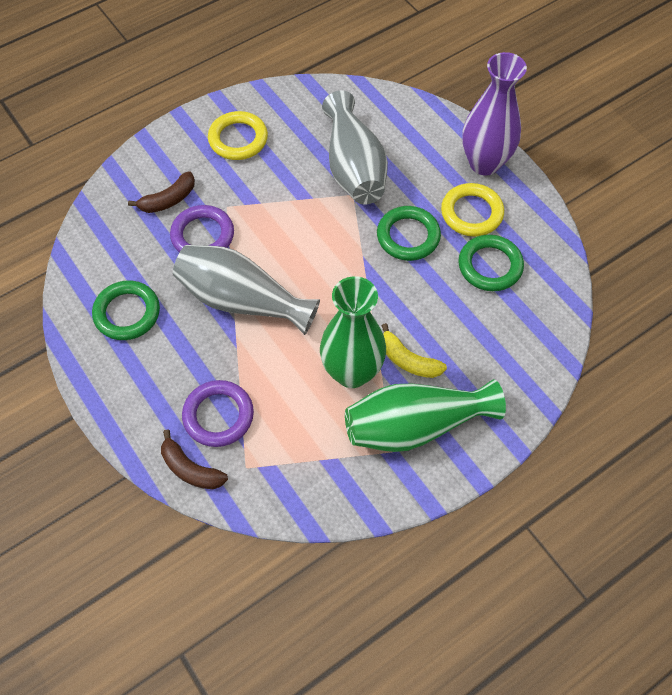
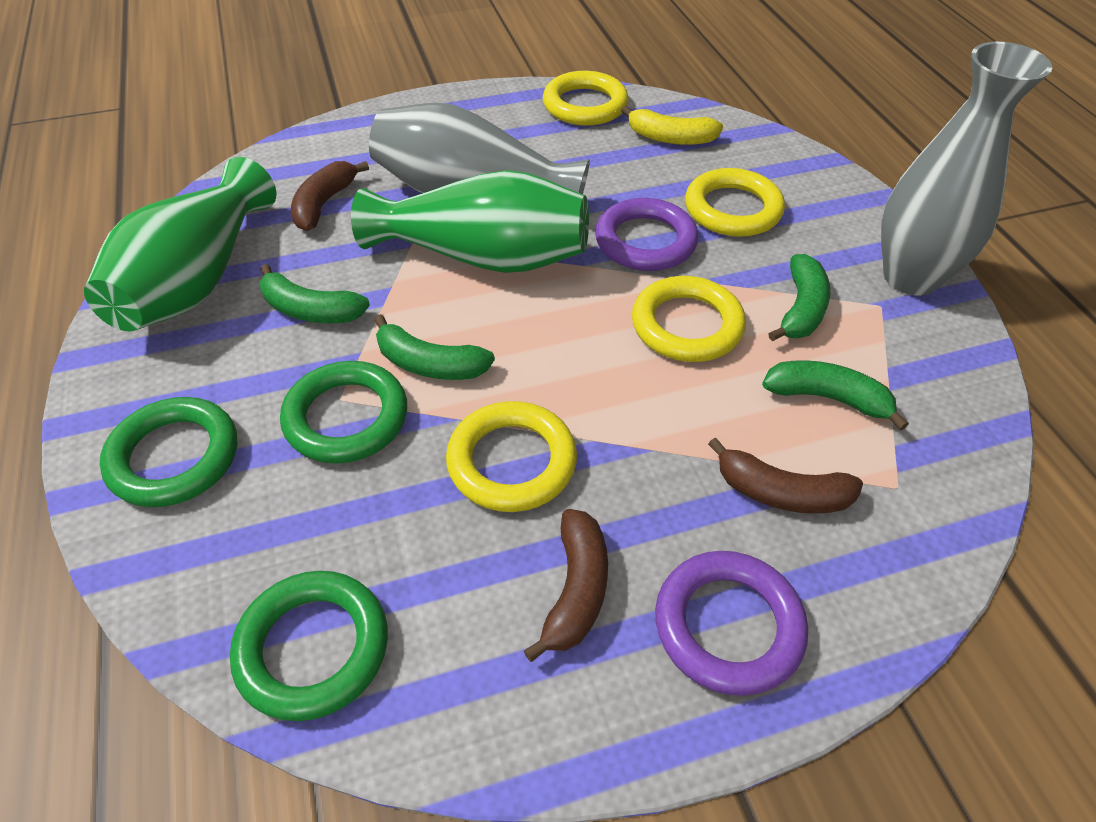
brown banana: 2 -> 3
green banana: 0 -> 4
purple vase: 1 -> 0
yellow ring: 2 -> 4

